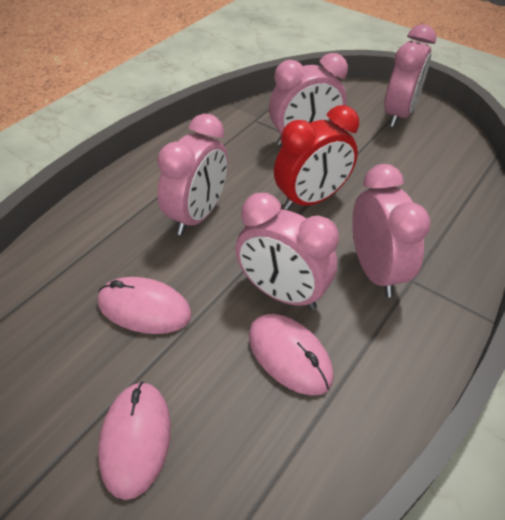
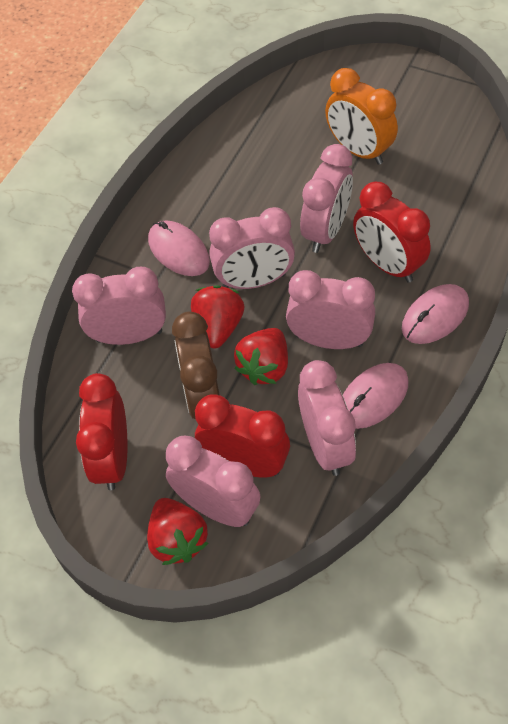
brown clock: 0 -> 1
orange clock: 0 -> 1
pink clock: 5 -> 6
red clock: 1 -> 3
red strawberry: 0 -> 3

